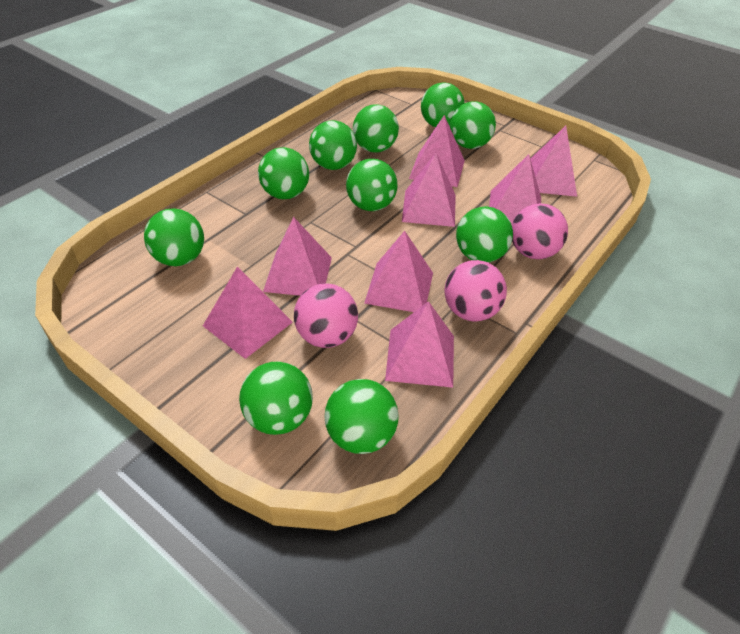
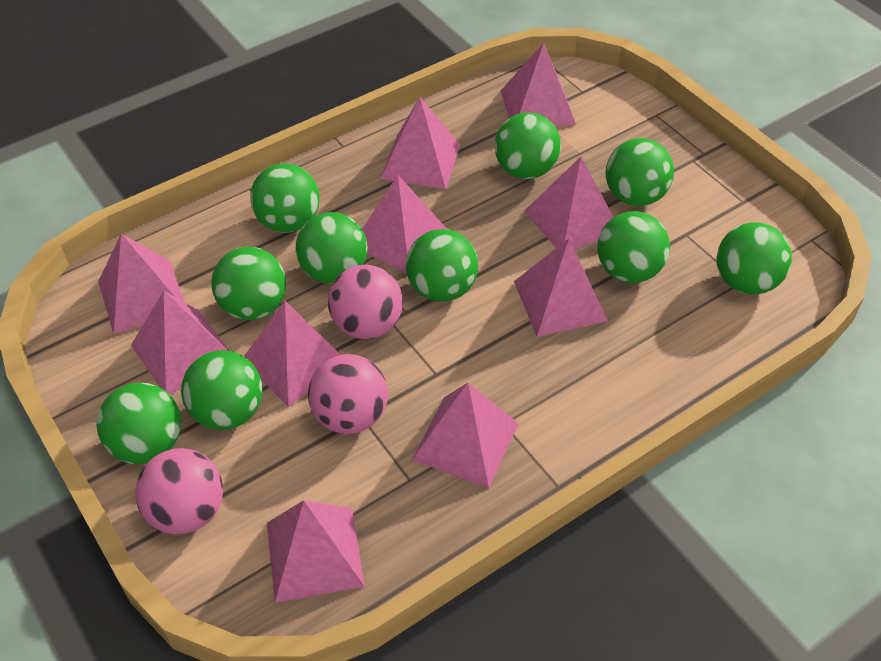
pink pyramid: 8 -> 10

